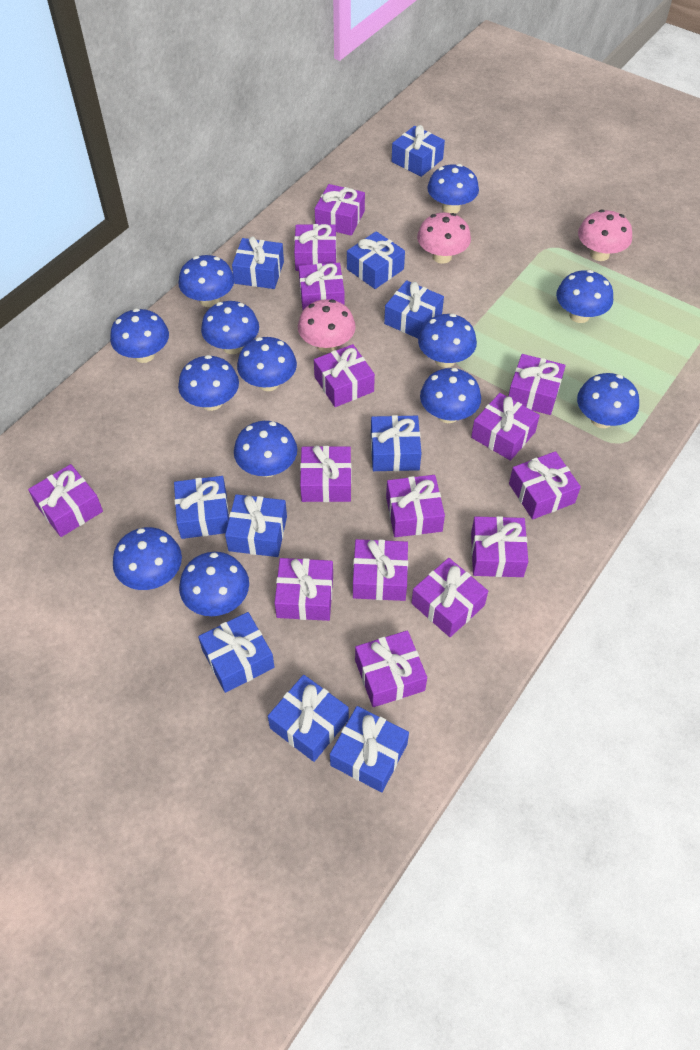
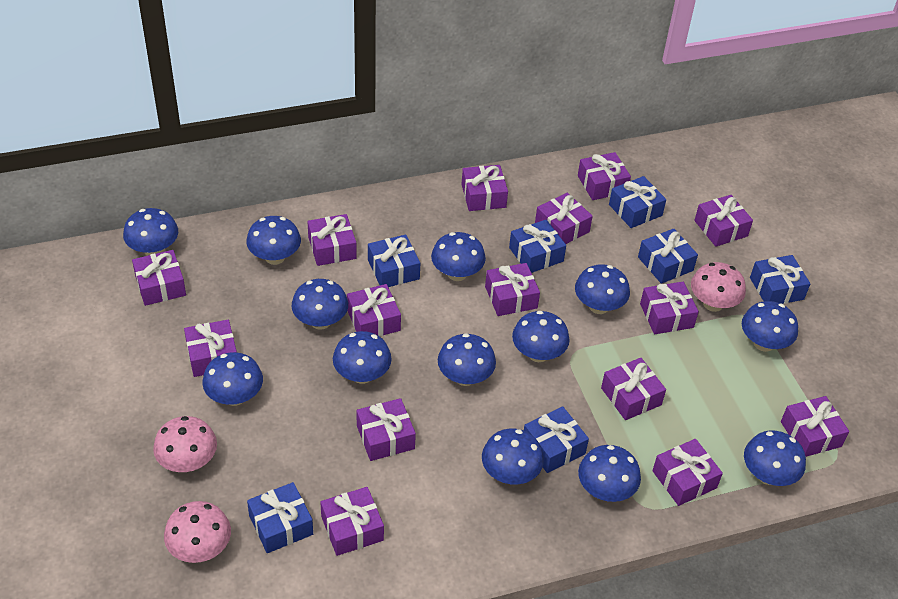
blue gift: 10 -> 7

